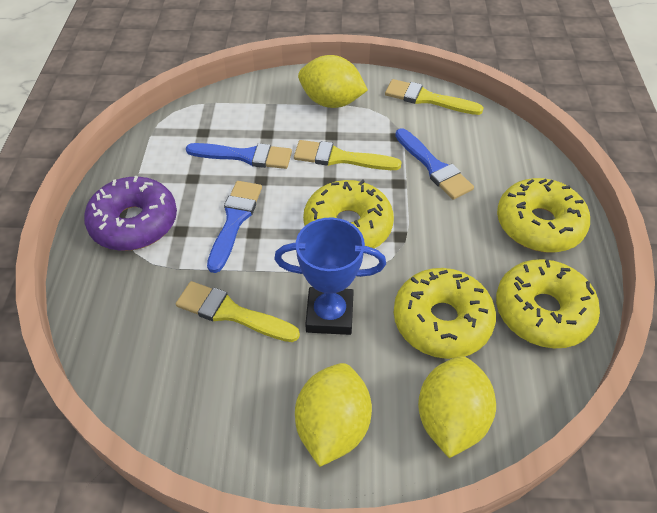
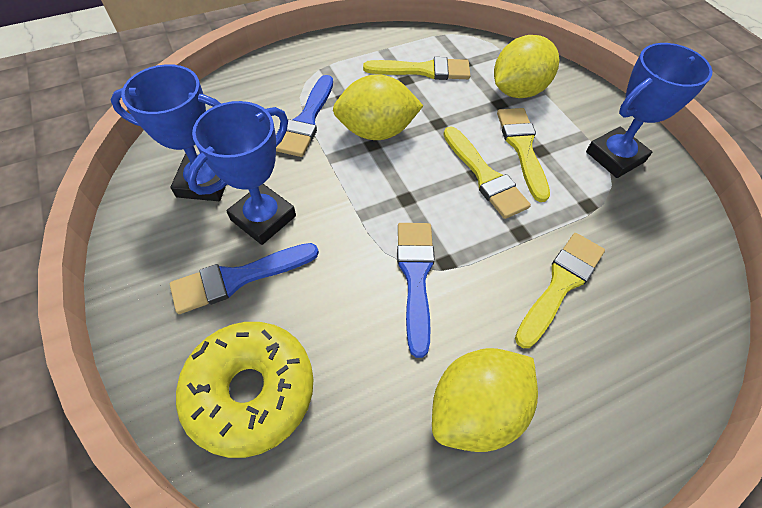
blue trophy: 1 -> 3
purple donut: 1 -> 0
yellow brush: 3 -> 4
yellow donut: 4 -> 1

